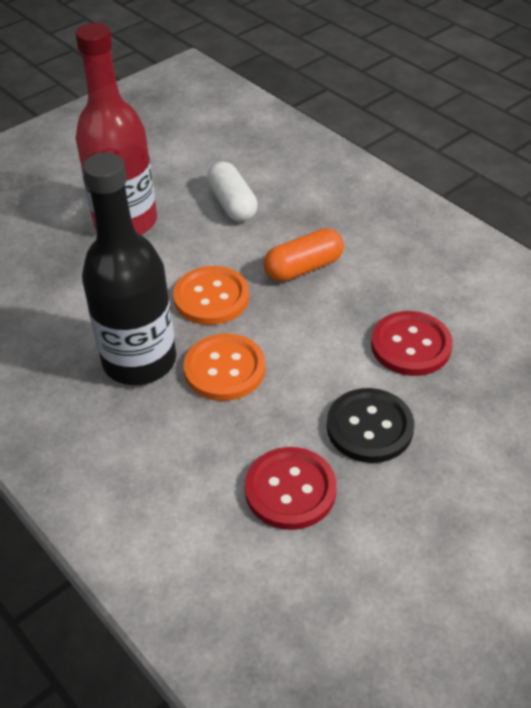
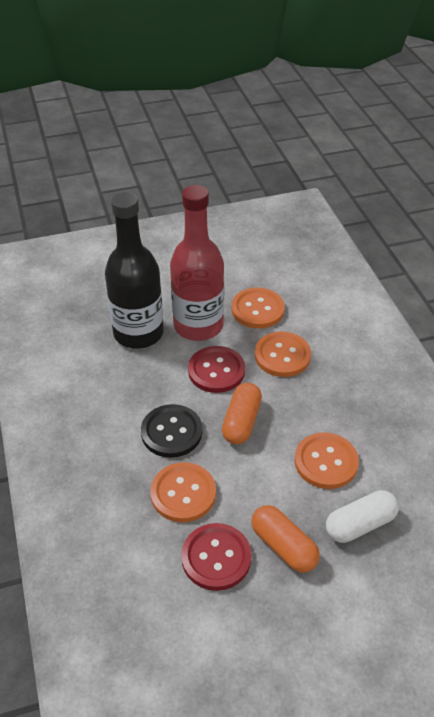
orange button: 2 -> 4
orange capsule: 1 -> 2

